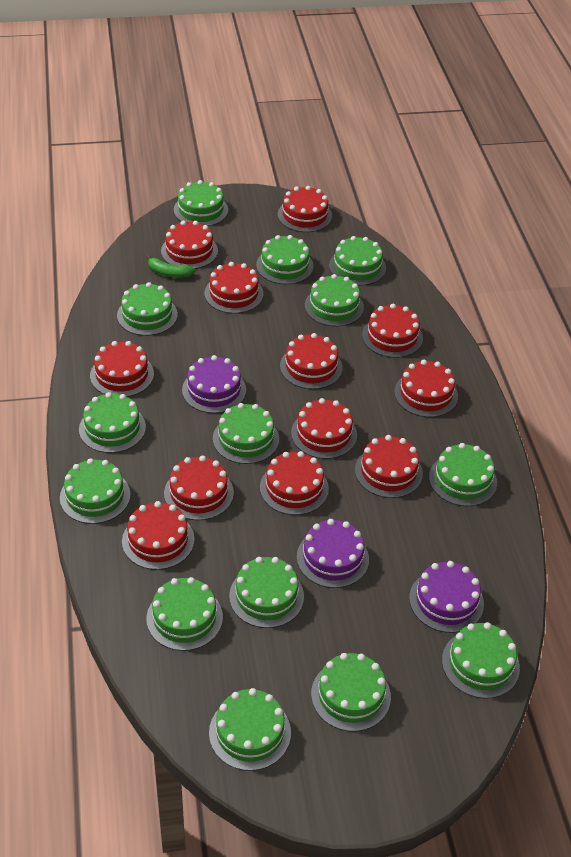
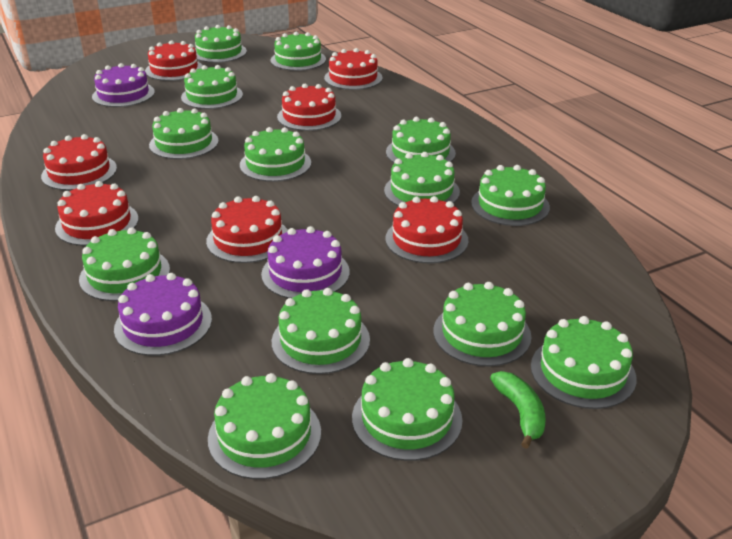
red cake: 12 -> 7

